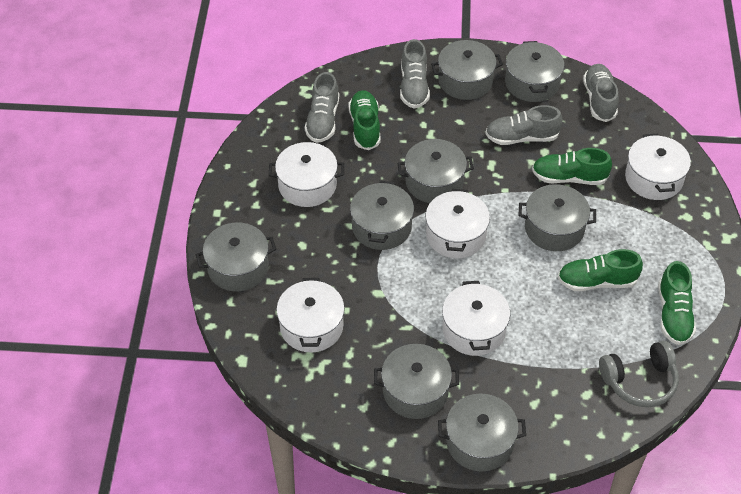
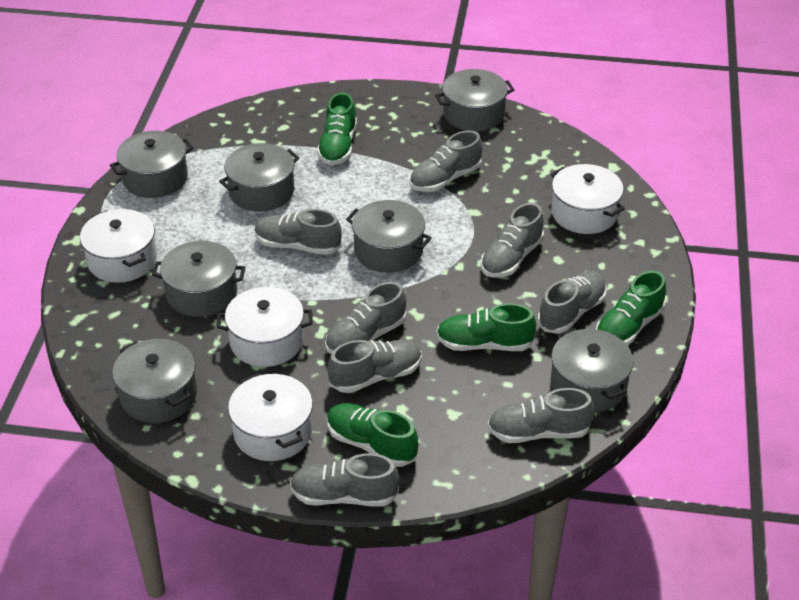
grey headphones: 1 -> 0
grey pot: 8 -> 7
grey shoe: 4 -> 8
white pot: 5 -> 4

